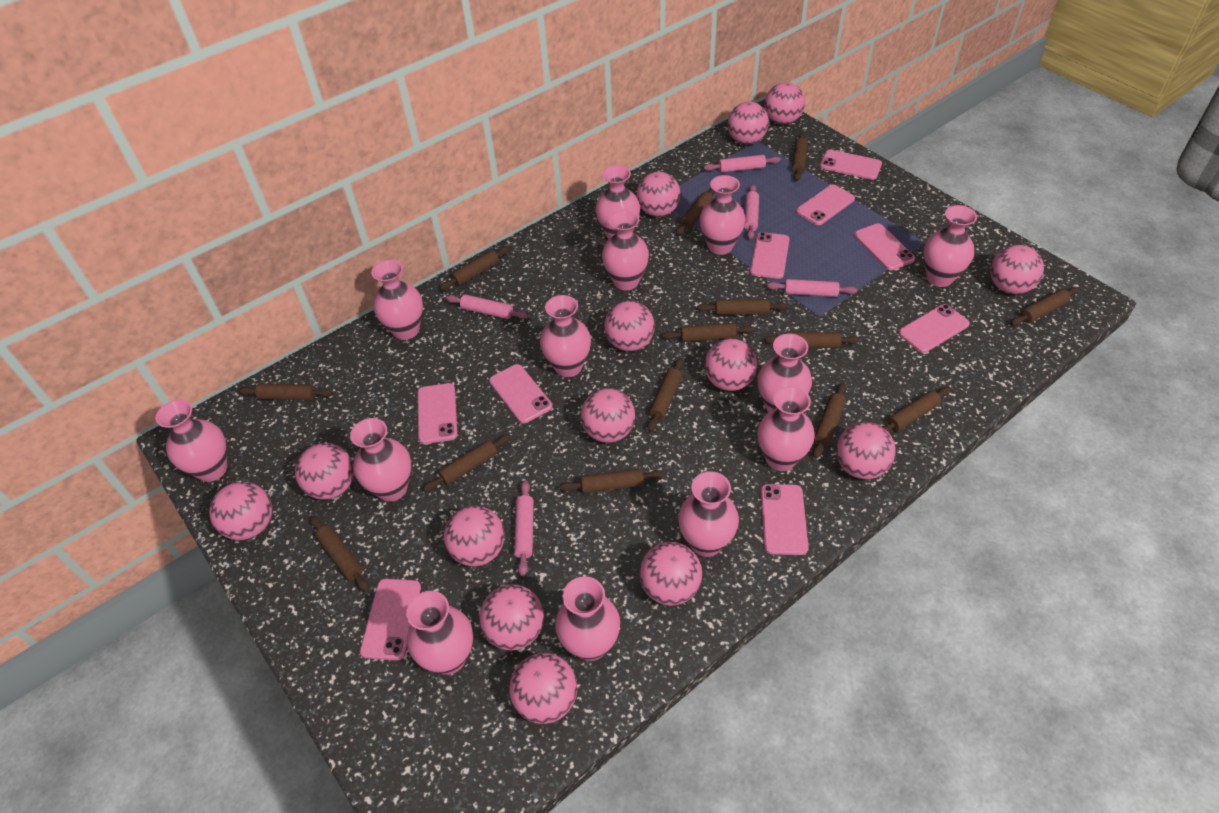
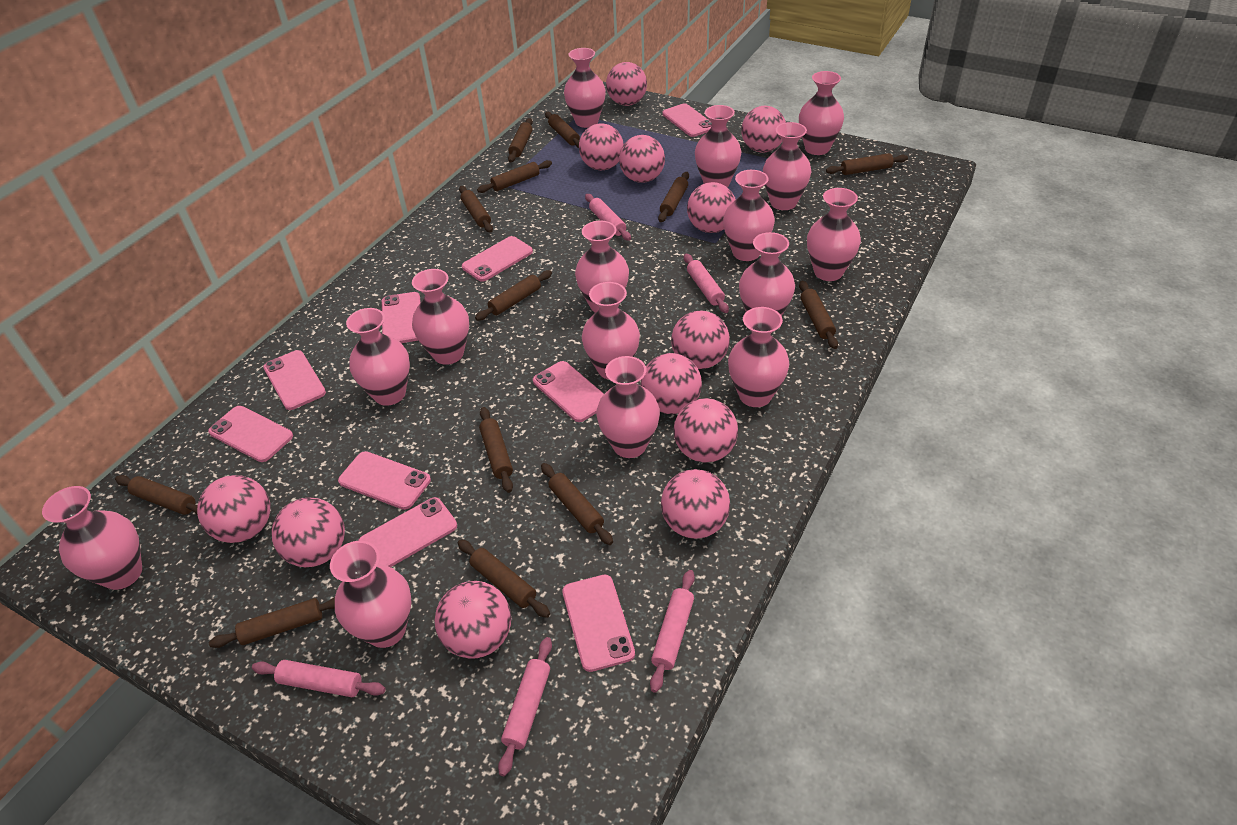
brown rolling pin: 14 -> 13
pink ball: 14 -> 12
pink vase: 13 -> 15

